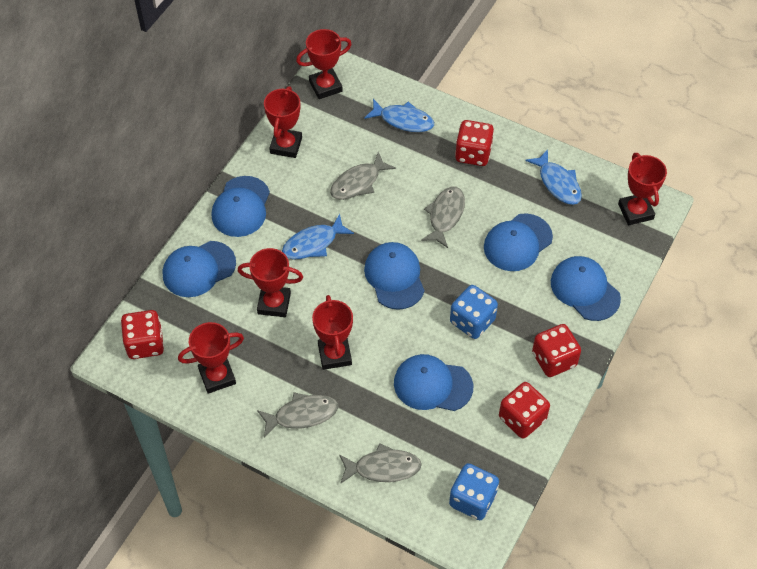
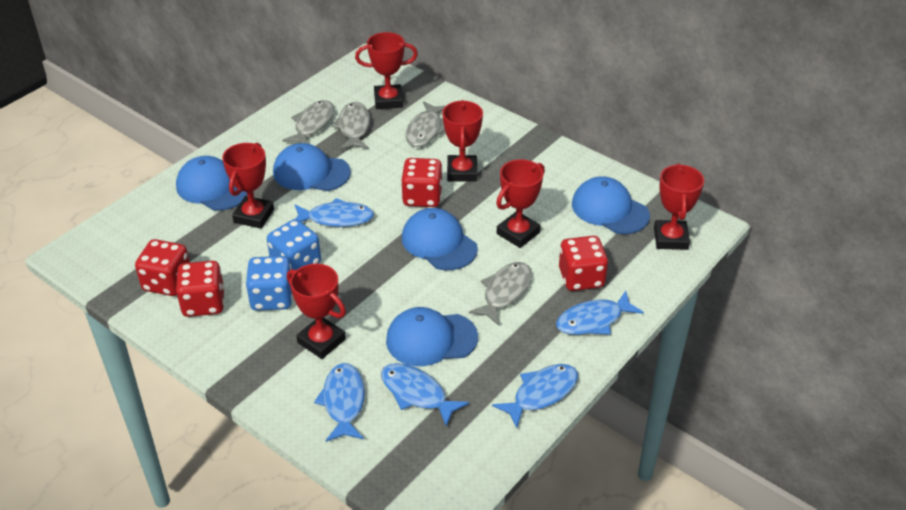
blue cap: 6 -> 5
blue fish: 3 -> 5

